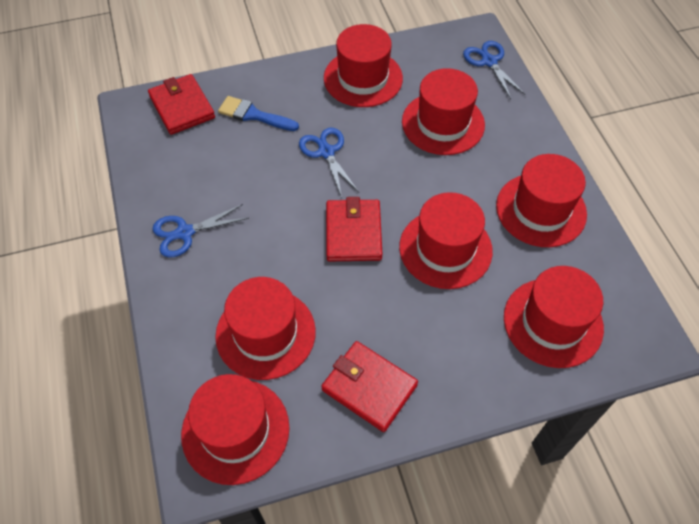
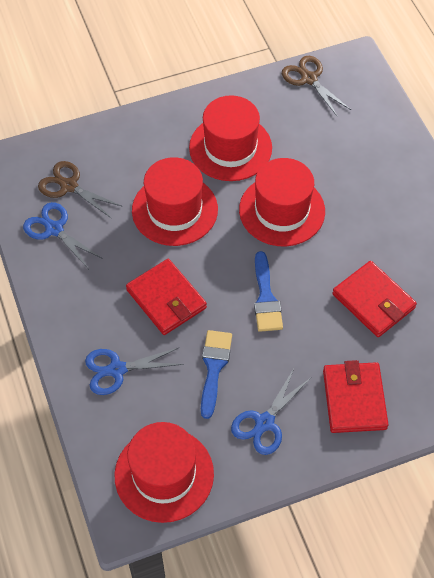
blue brush: 1 -> 2
brown scissors: 0 -> 2
red hat: 7 -> 4

